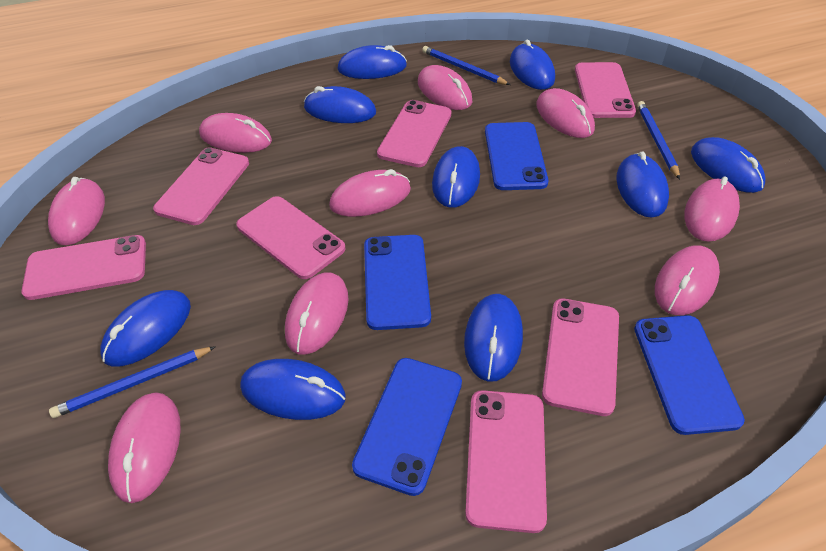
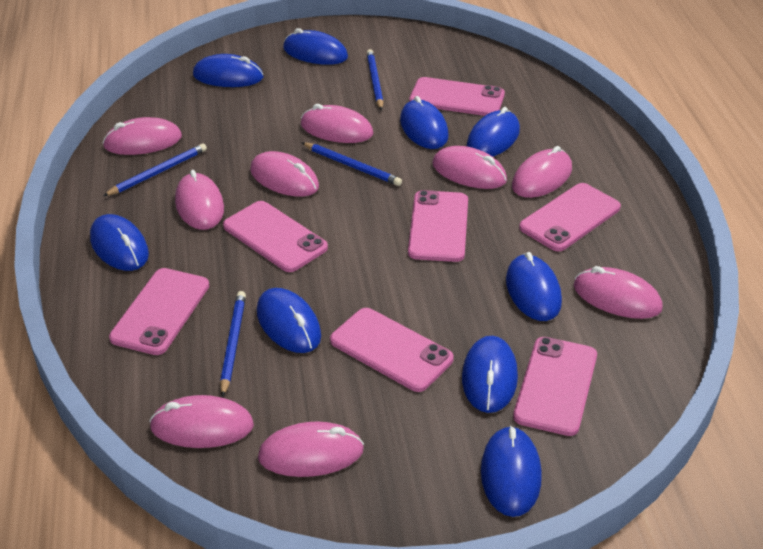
blue pencil: 3 -> 4
blue phone: 4 -> 0

